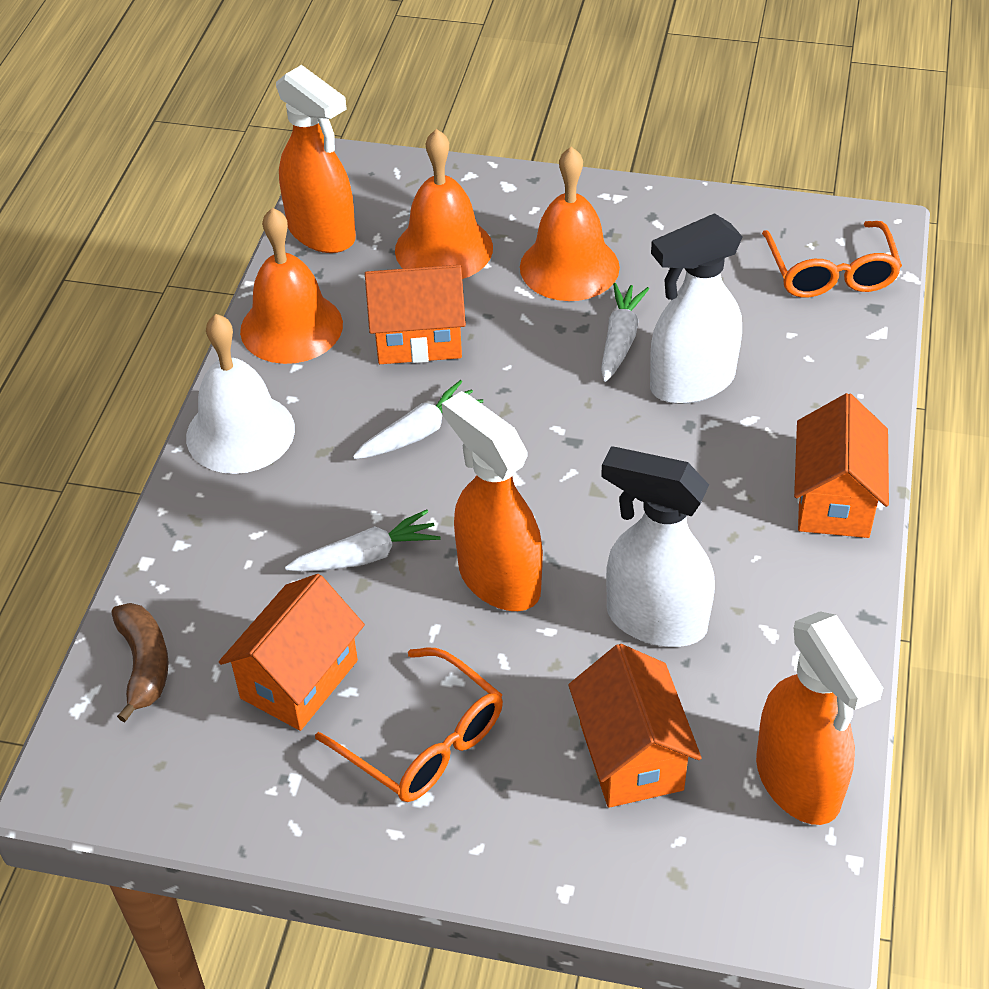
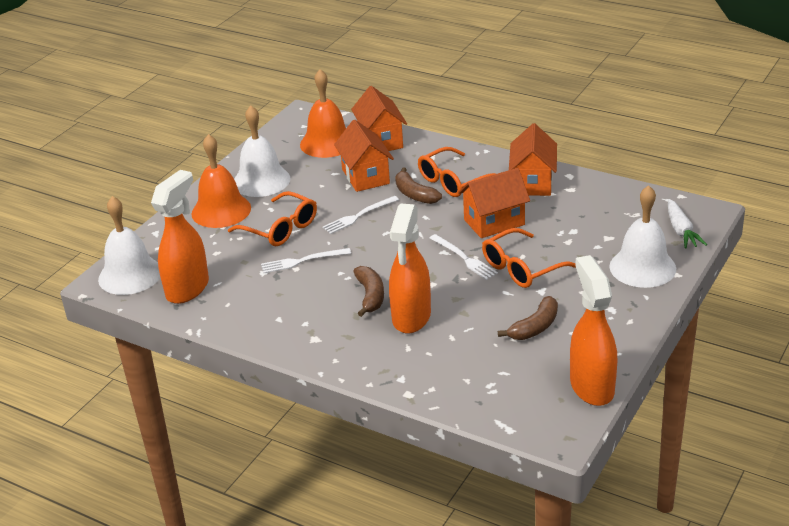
brown banana: 1 -> 3
orange bell: 3 -> 2
orange glasses: 2 -> 3
white bell: 1 -> 3
white carrot: 3 -> 1
white fork: 0 -> 3
white spray bottle: 2 -> 0

